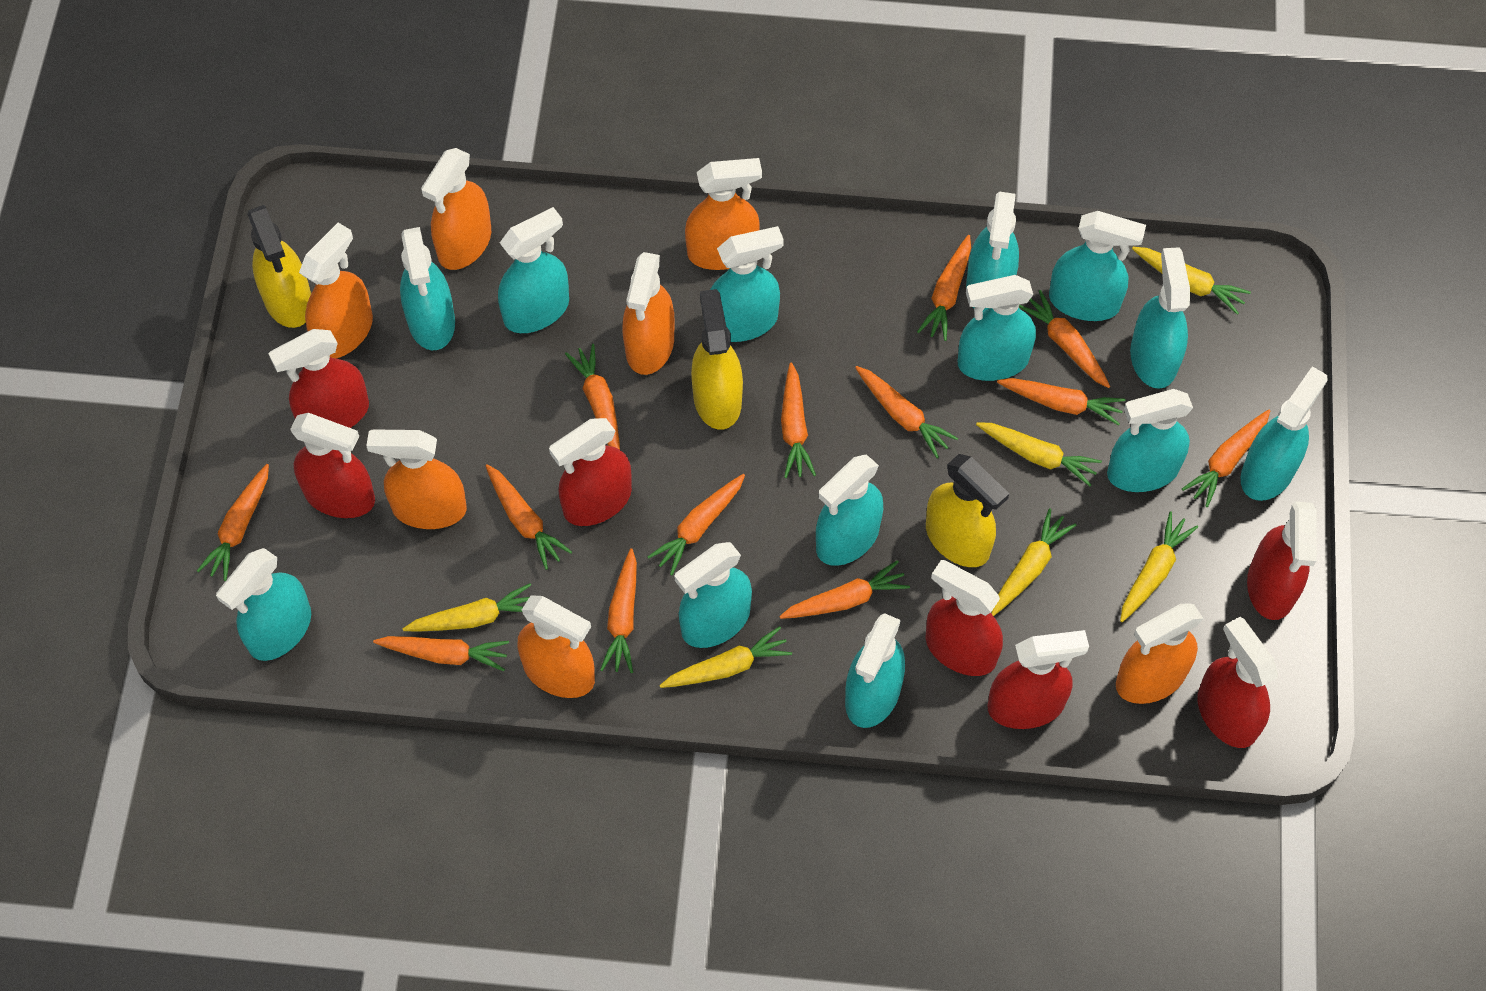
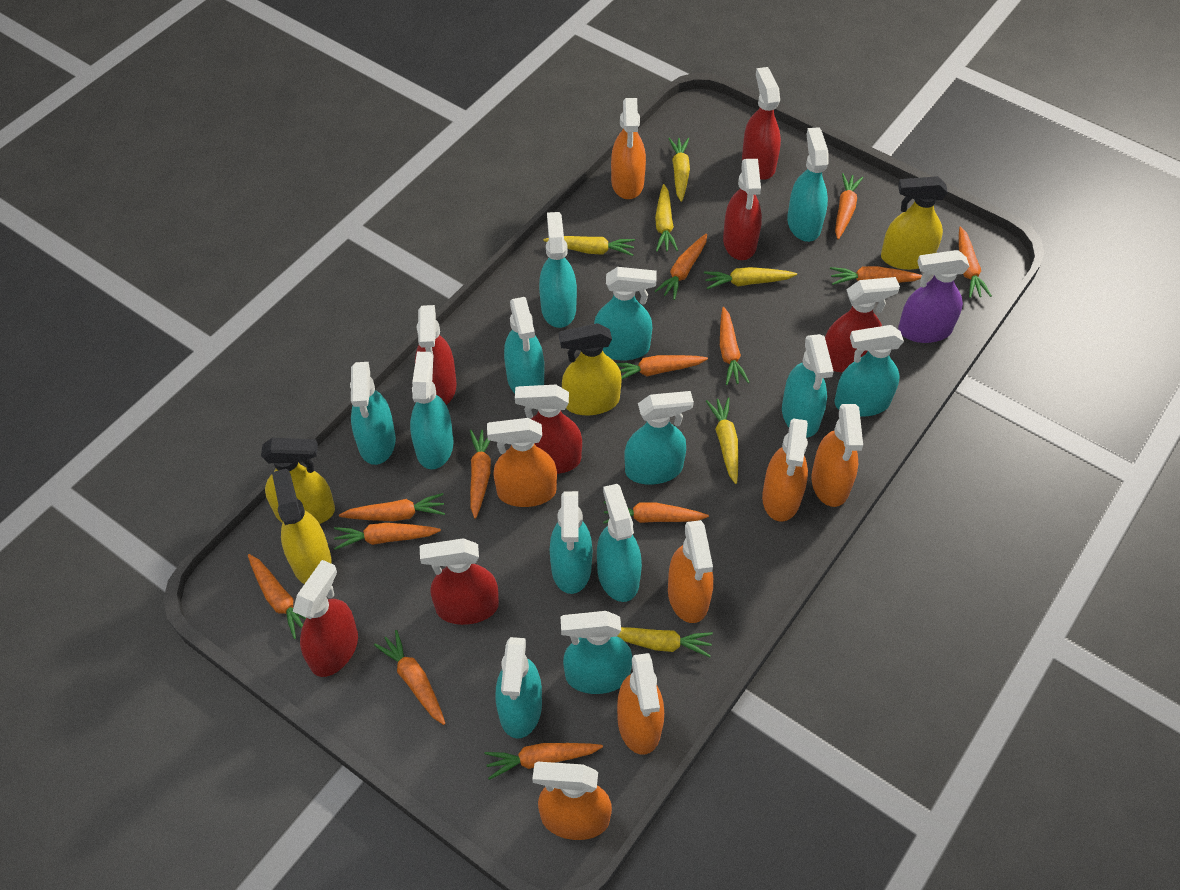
purple spray bottle: 0 -> 1
yellow spray bottle: 3 -> 4

